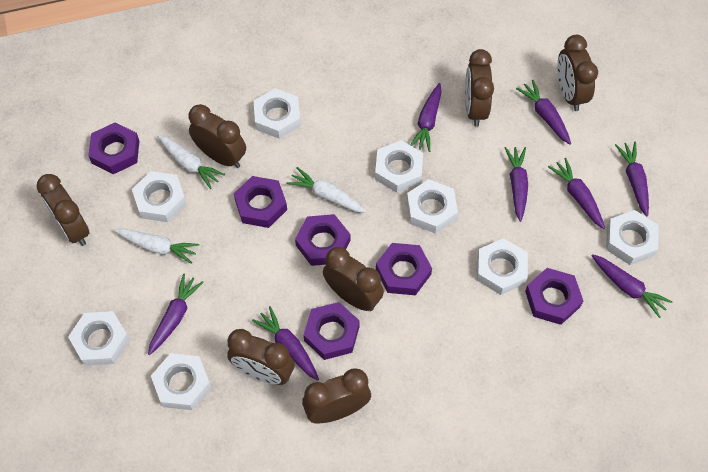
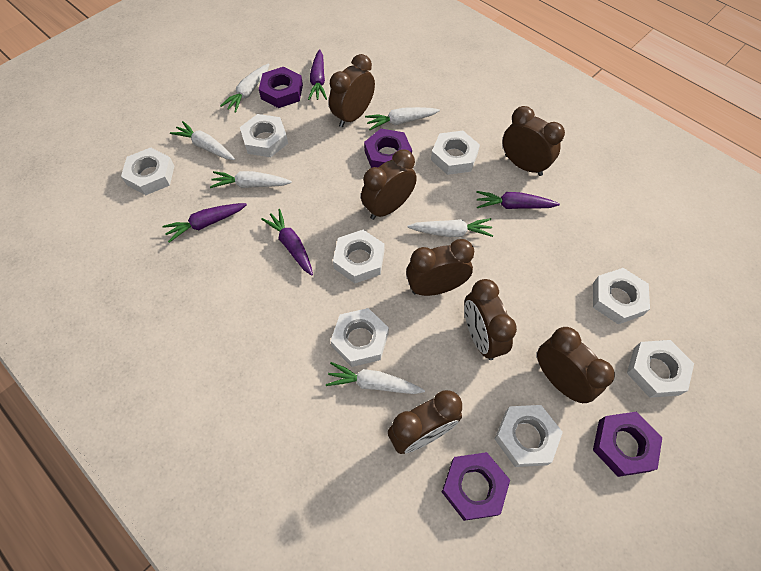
purple carrot: 8 -> 4
purple nut: 6 -> 4
white carrot: 3 -> 6

